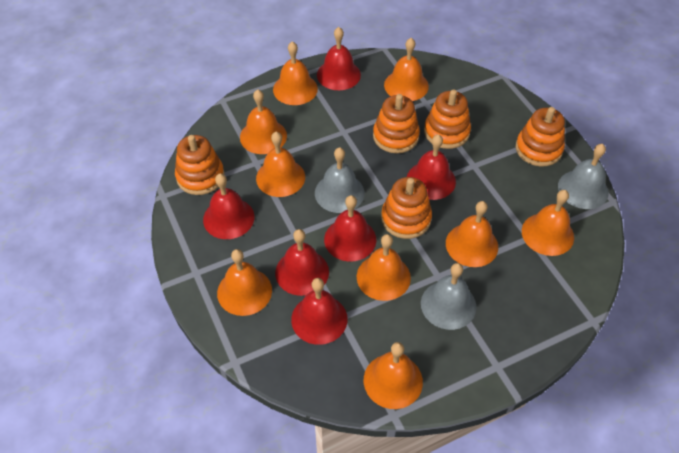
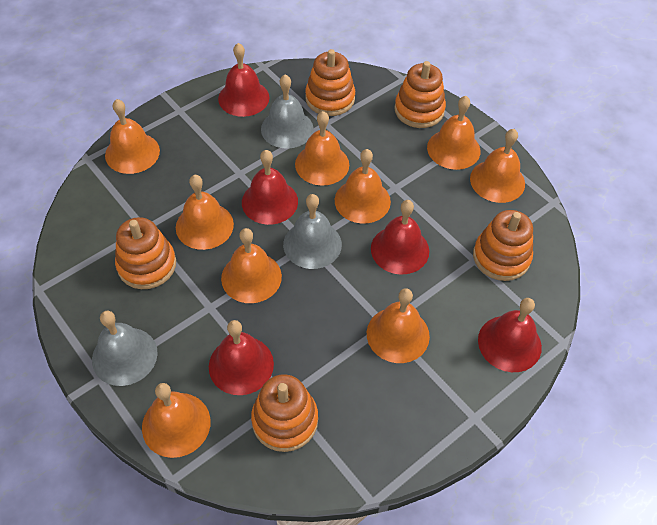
red bell: 6 -> 5

